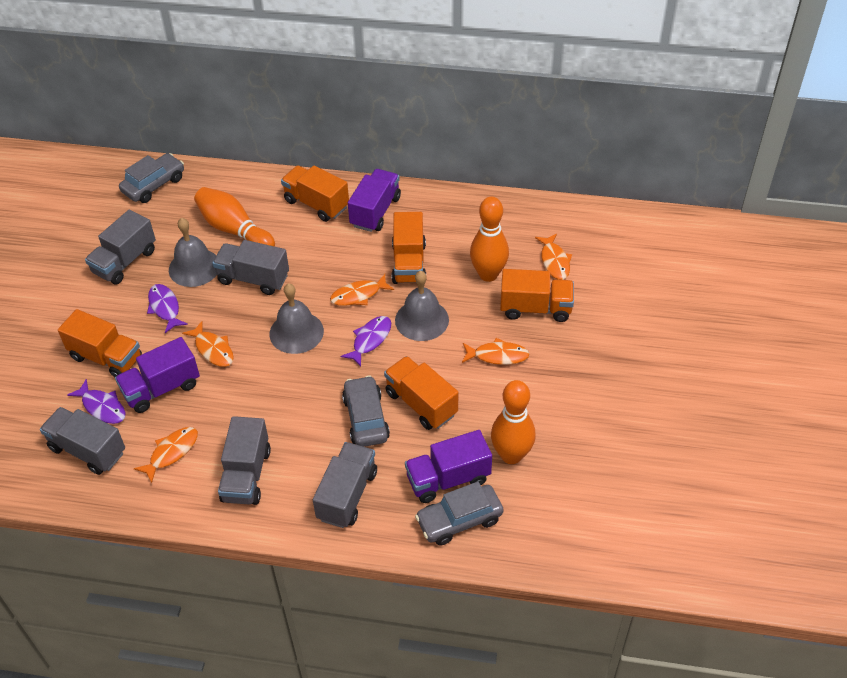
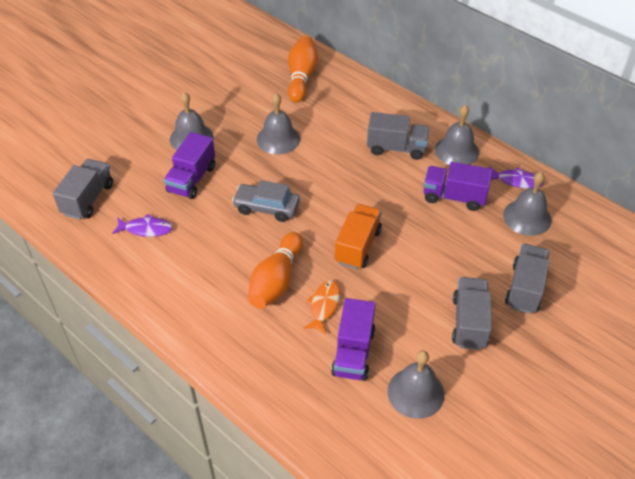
grey bell: 3 -> 5
grey car: 3 -> 1
grey truck: 5 -> 4
orange bowling pin: 3 -> 2
orange fish: 5 -> 1
orange truck: 5 -> 1
purple fish: 3 -> 2

